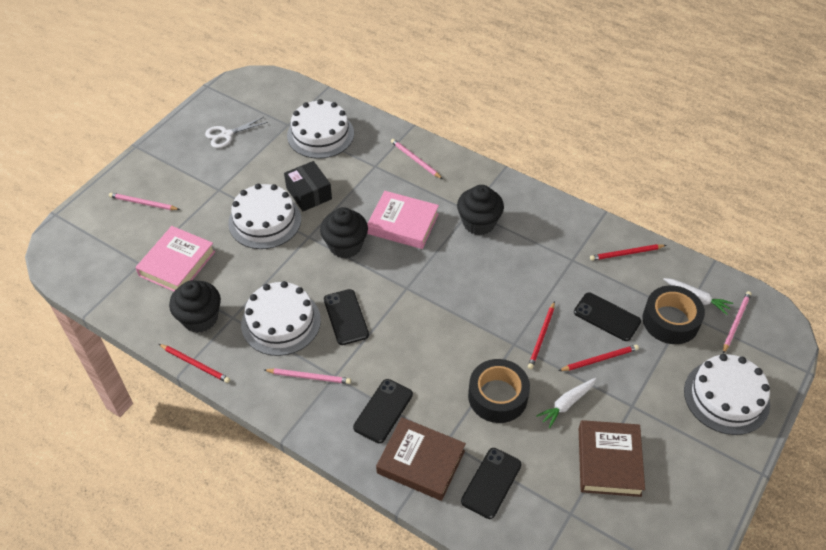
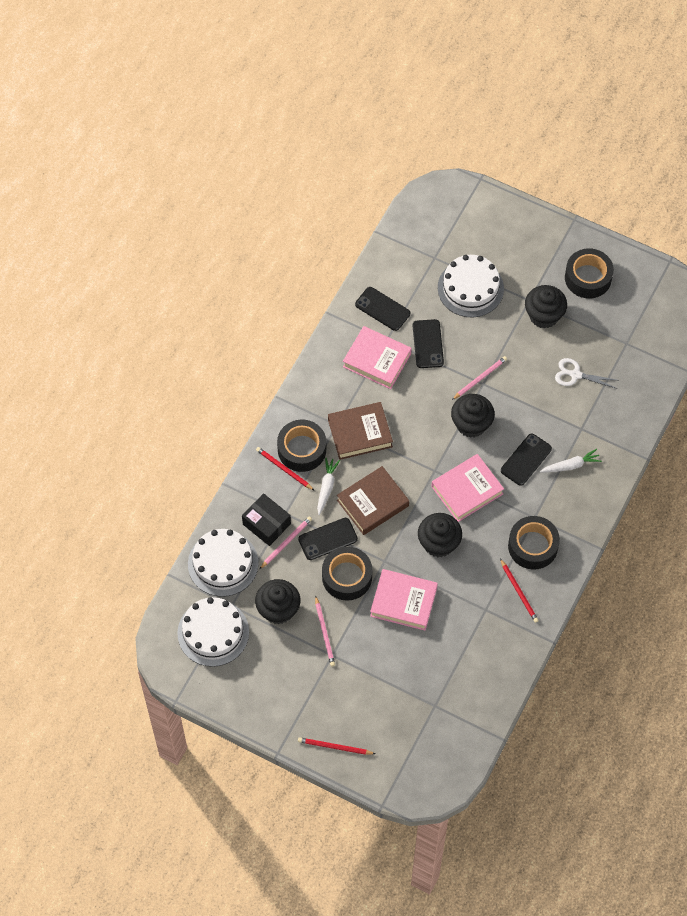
black cupcake: 3 -> 4
black tape: 2 -> 4
pink book: 2 -> 3
pink pencil: 4 -> 3
red pencil: 4 -> 3
white cake: 4 -> 3

